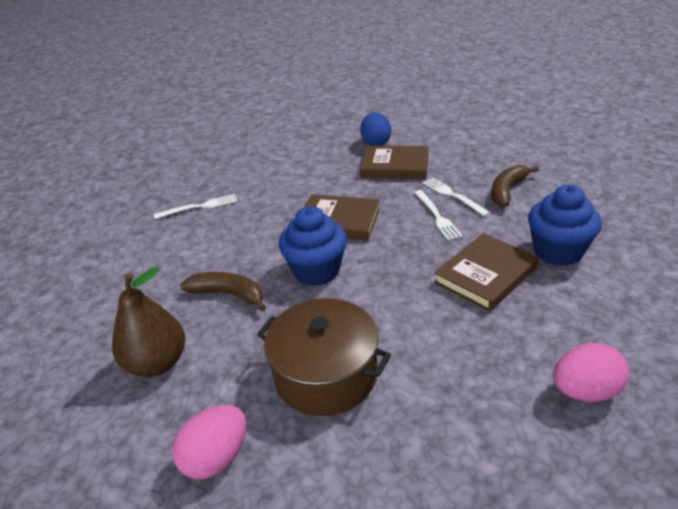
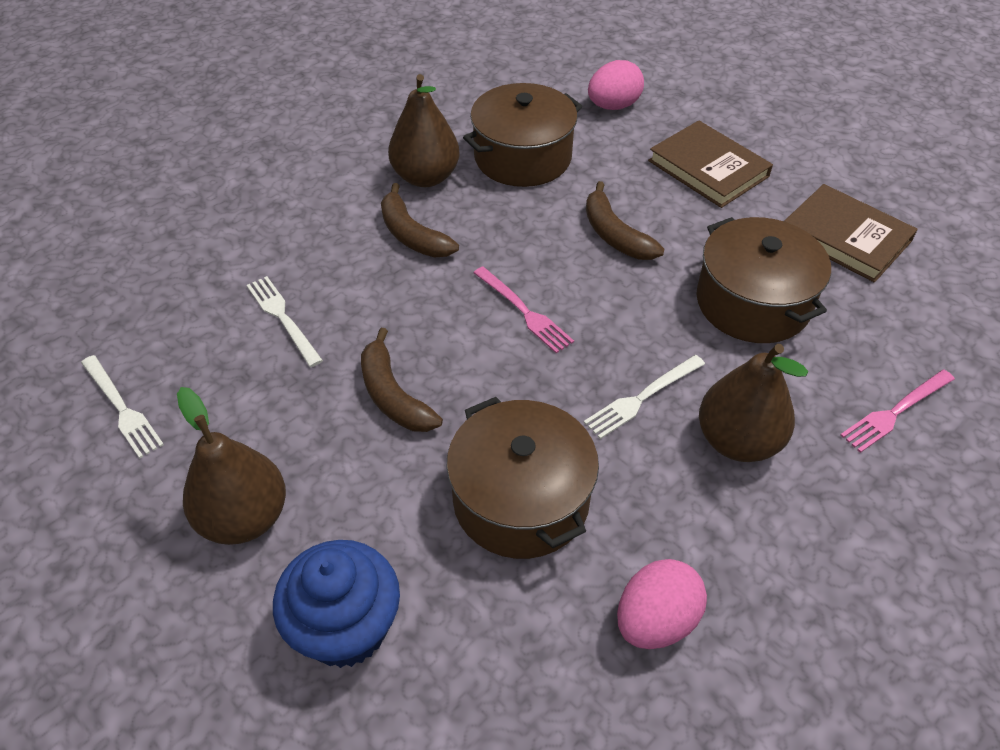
blue cupcake: 2 -> 1
blue egg: 1 -> 0
brown banana: 2 -> 3
brown book: 3 -> 2
brown pear: 1 -> 3
brown pot: 1 -> 3
pink fork: 0 -> 2

